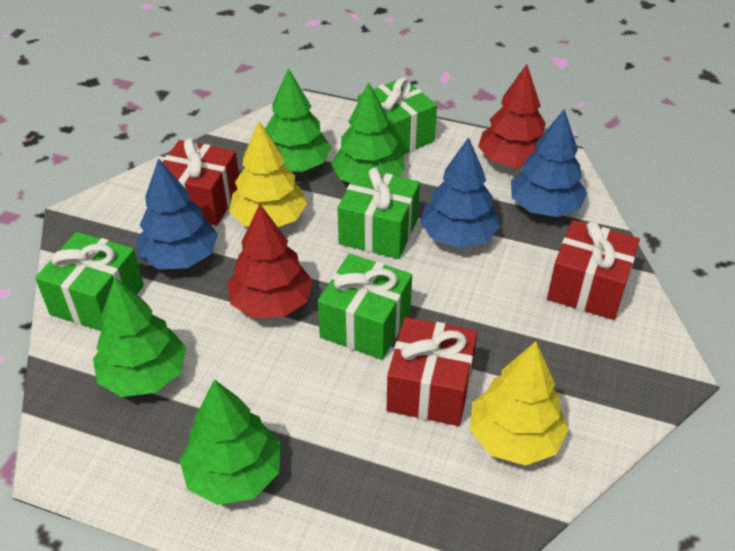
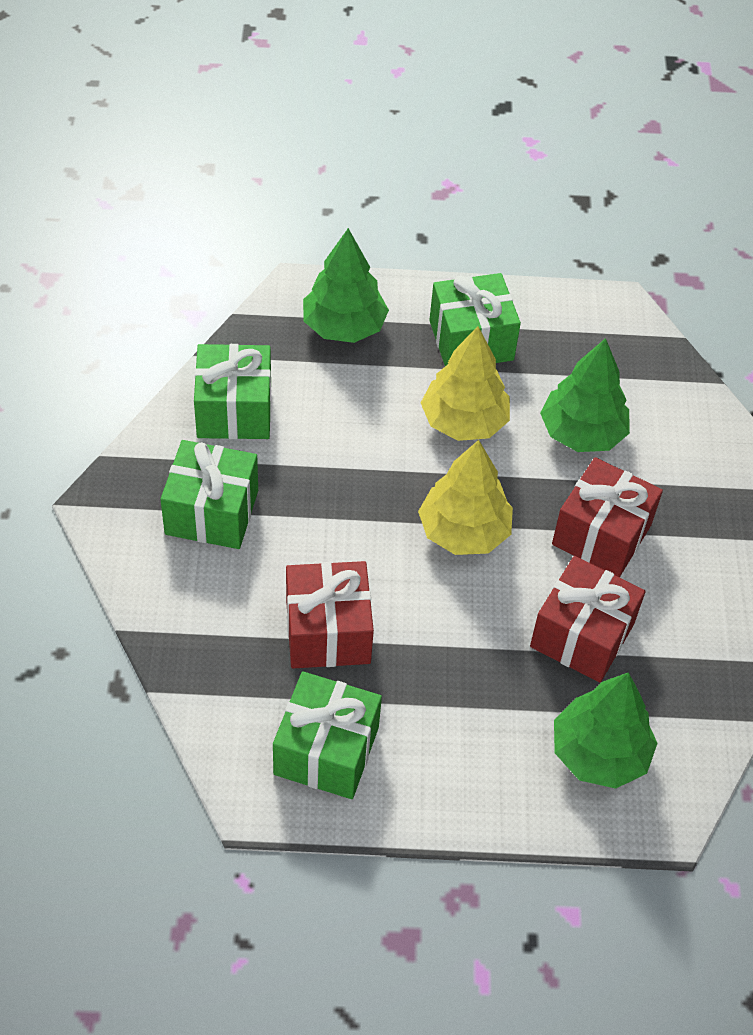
blue tree: 3 -> 0
green tree: 4 -> 3
red tree: 2 -> 0

